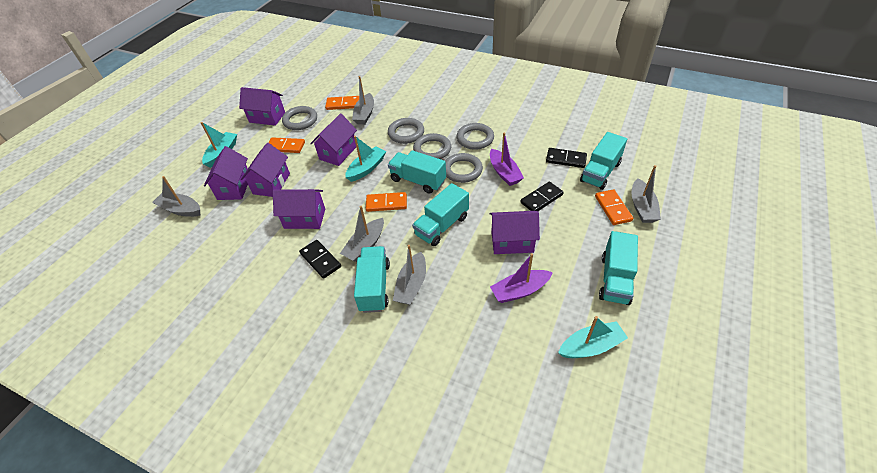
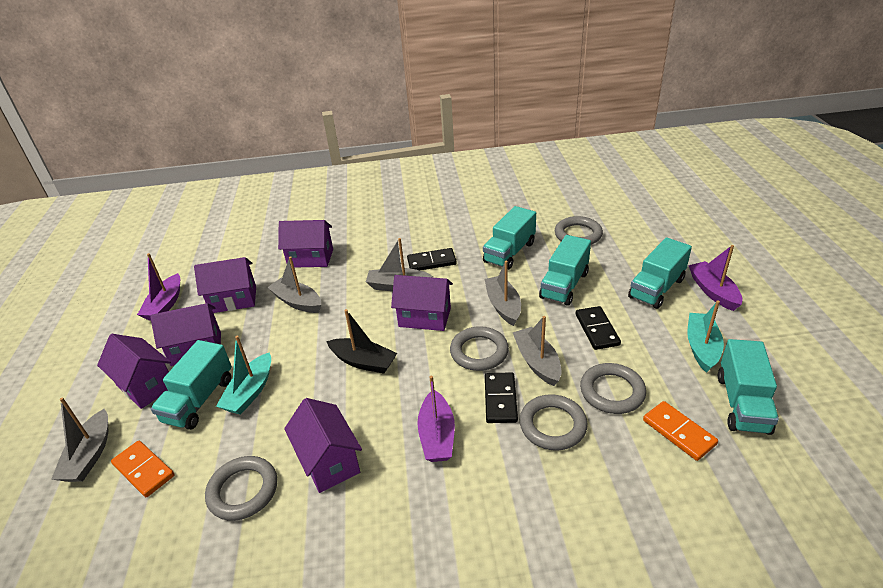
black boat: 0 -> 1
orange domino: 4 -> 2
purple boat: 2 -> 3
turquoise boat: 3 -> 2

